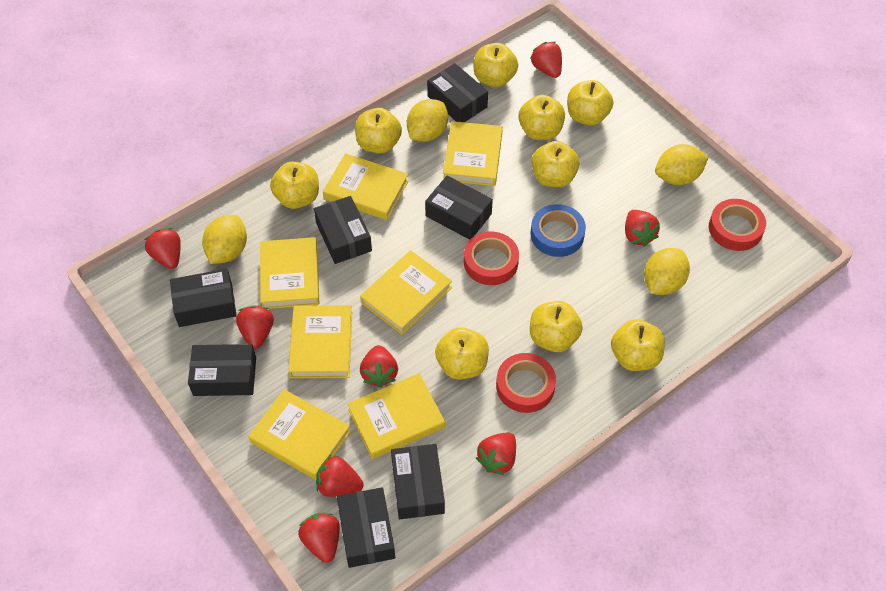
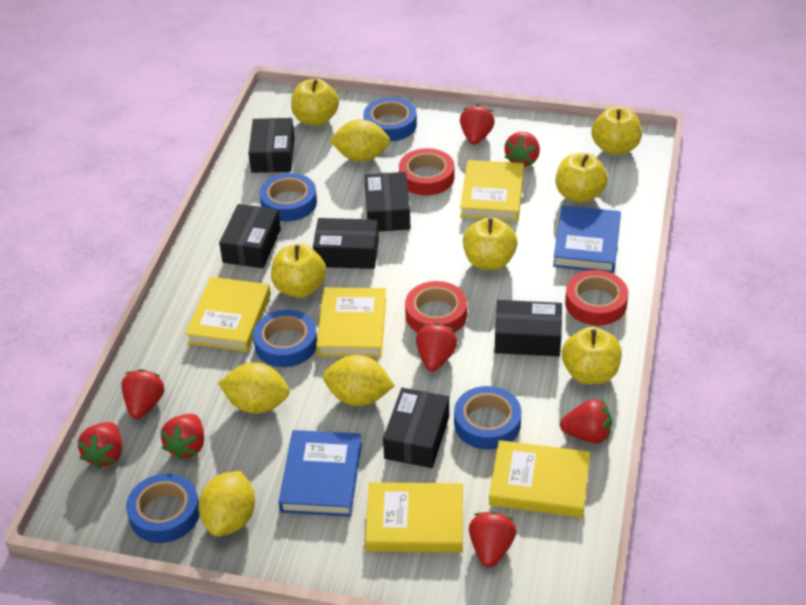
black box: 7 -> 6
blue book: 0 -> 2
blue tape: 1 -> 5
yellow apple: 9 -> 6
yellow book: 7 -> 5

